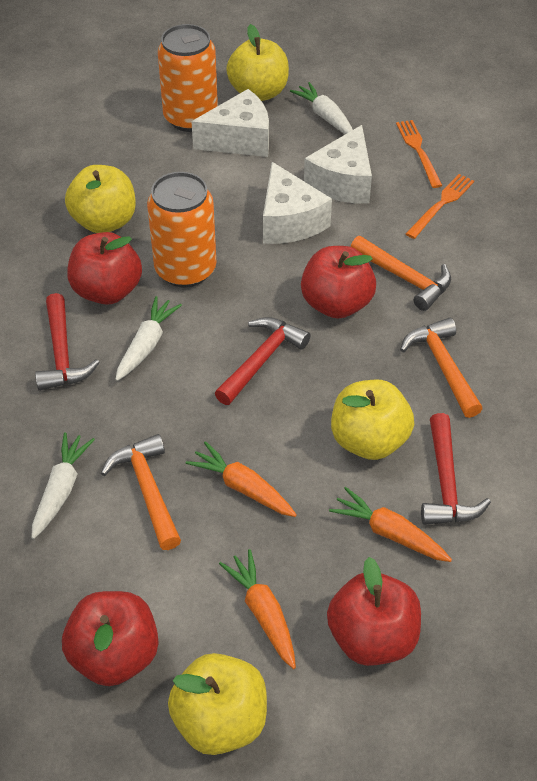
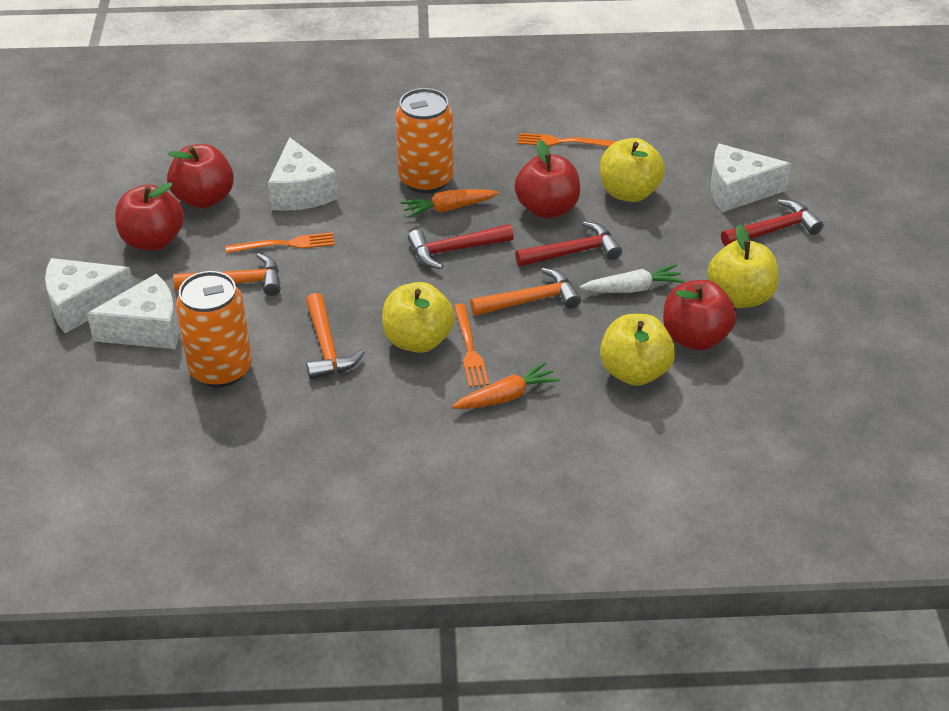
orange carrot: 3 -> 2
orange fork: 2 -> 3
white carrot: 3 -> 1
white cheese: 3 -> 4

